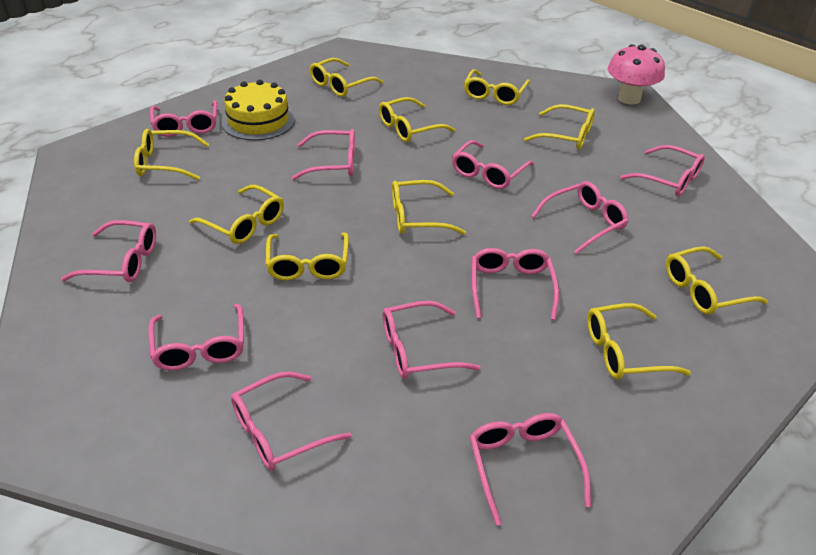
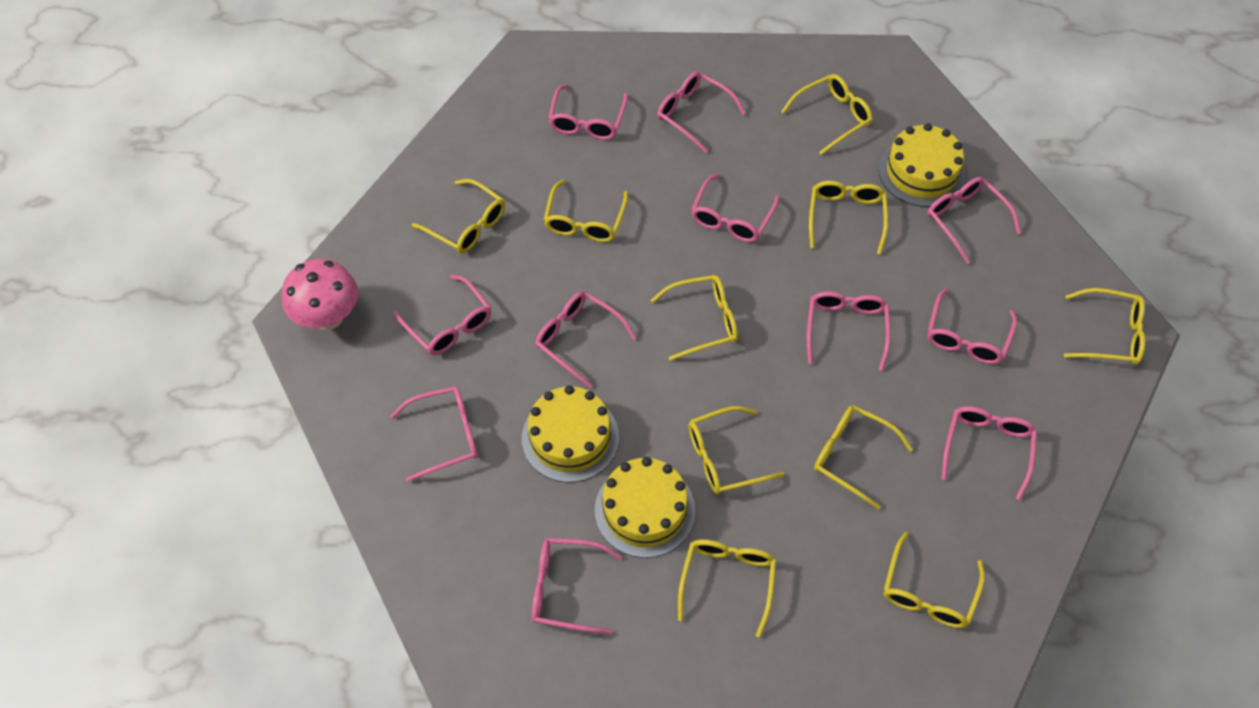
yellow cake: 1 -> 3

